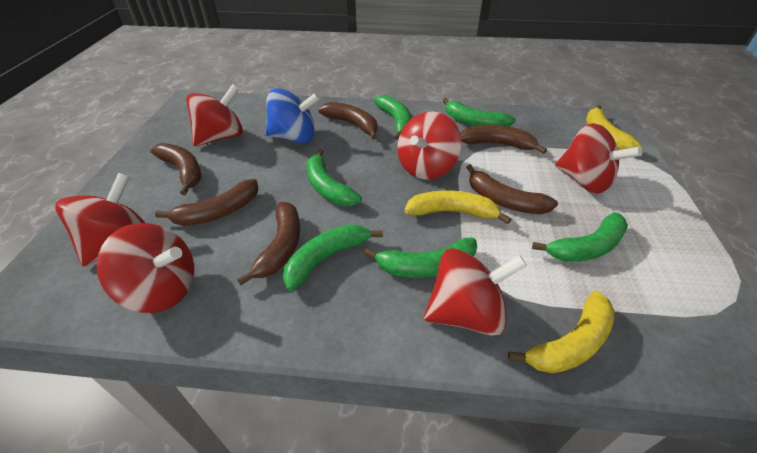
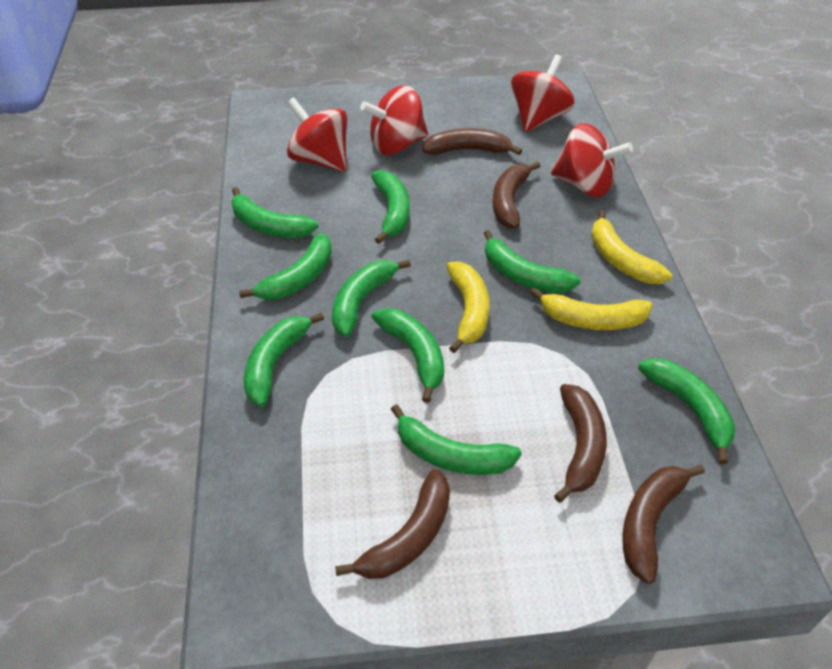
blue spinning top: 1 -> 0
brown banana: 6 -> 5
green banana: 6 -> 9
red spinning top: 6 -> 4

